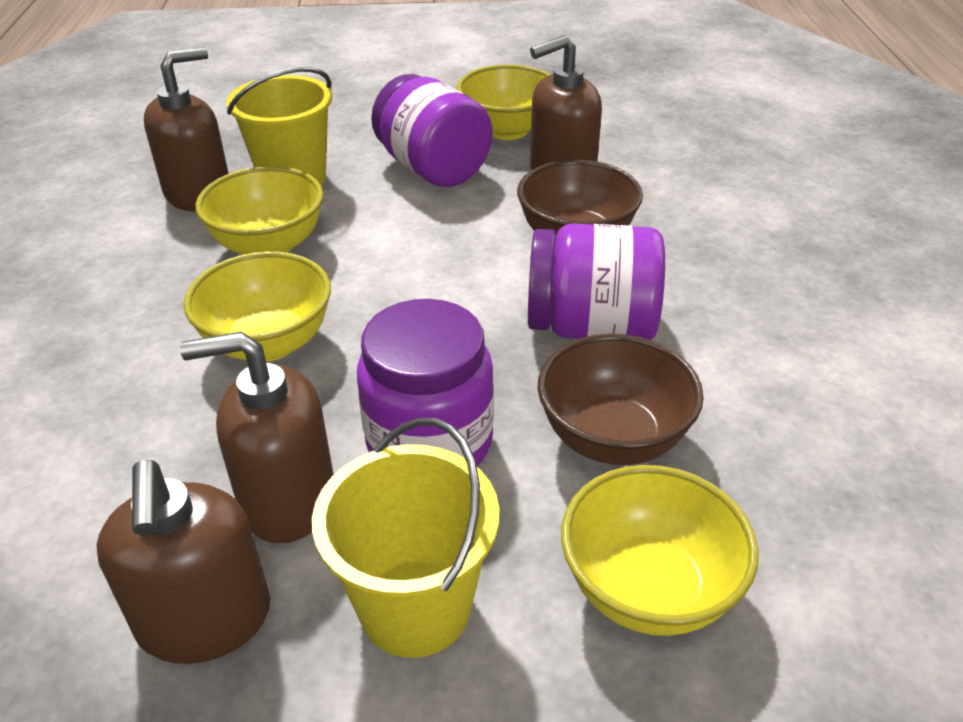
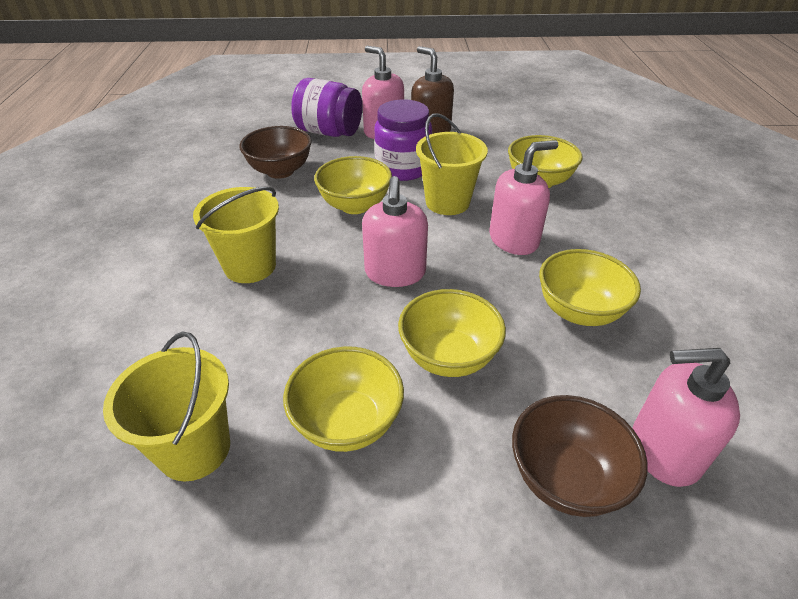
brown soap dispenser: 4 -> 1
pink soap dispenser: 0 -> 4
purple jar: 3 -> 2
yellow bowl: 4 -> 5
yellow bucket: 2 -> 3

